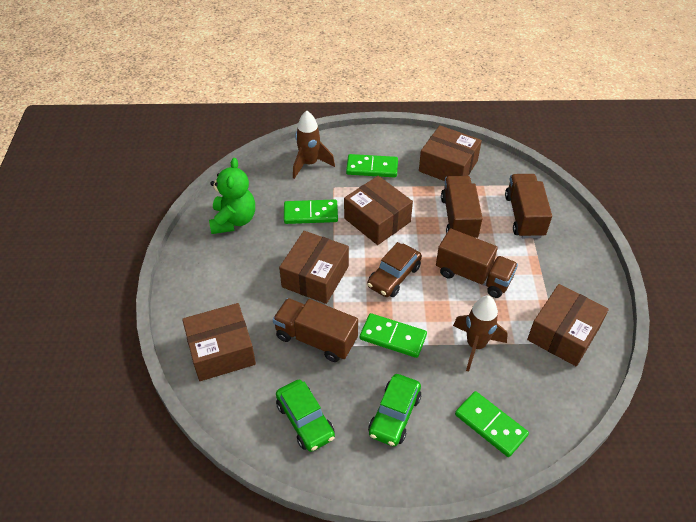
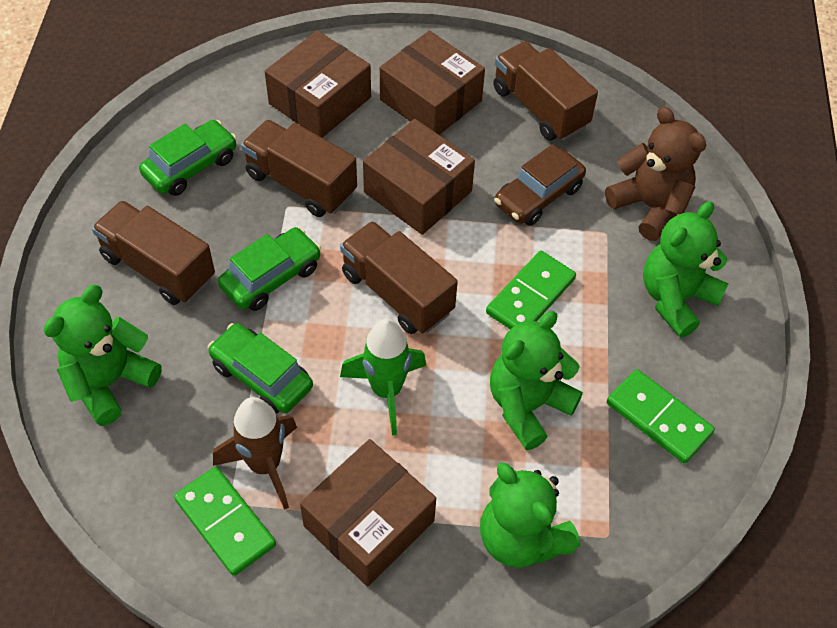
brown box: 5 -> 4
brown rocket: 2 -> 1
brown teddy bear: 0 -> 1
green car: 2 -> 3
green domino: 4 -> 3
green rocket: 0 -> 1
green teddy bear: 1 -> 4

